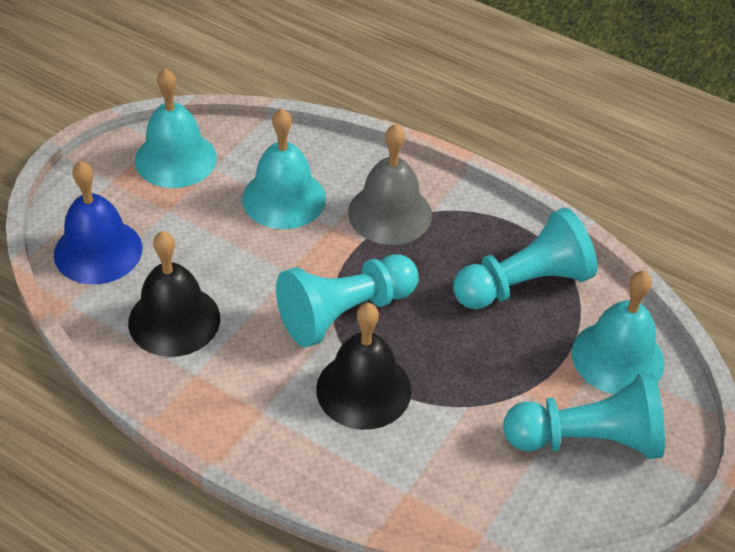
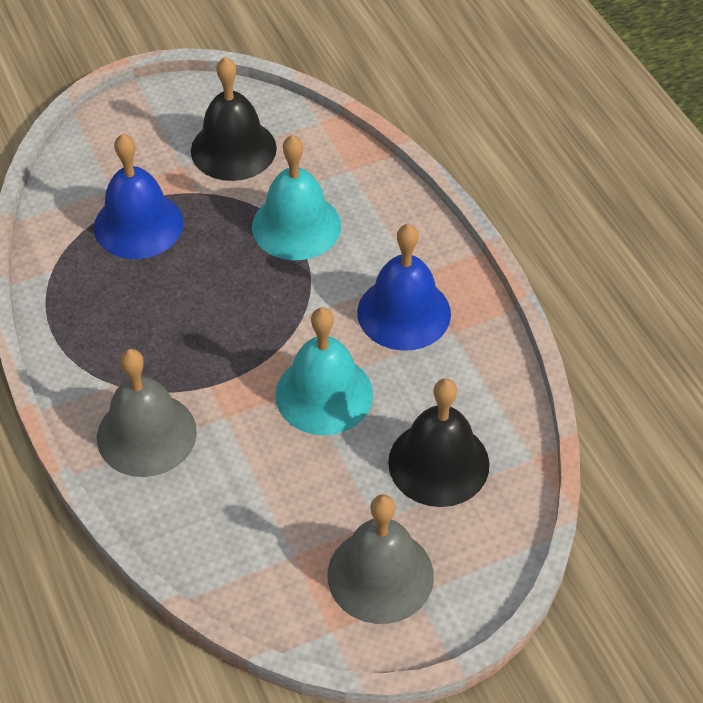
blue bell: 1 -> 2
grey bell: 1 -> 2
turquoise bell: 3 -> 2
turquoise pawn: 3 -> 0

